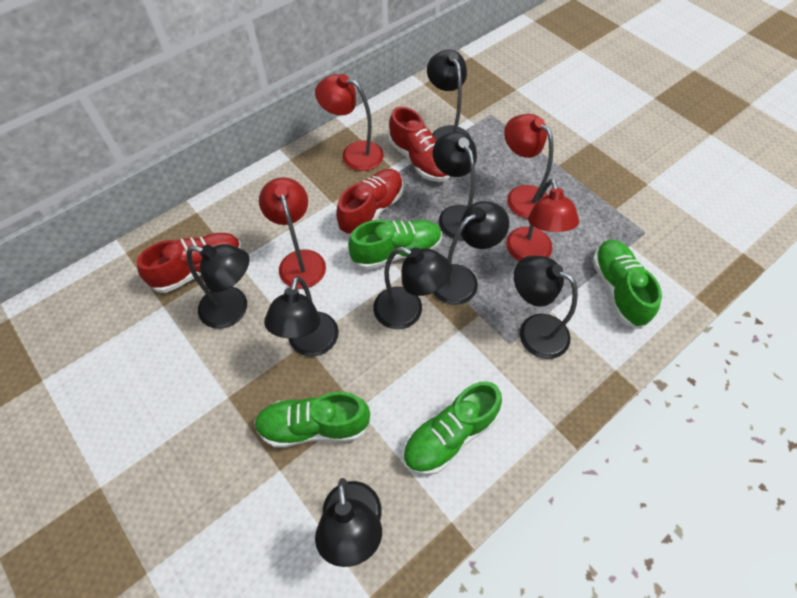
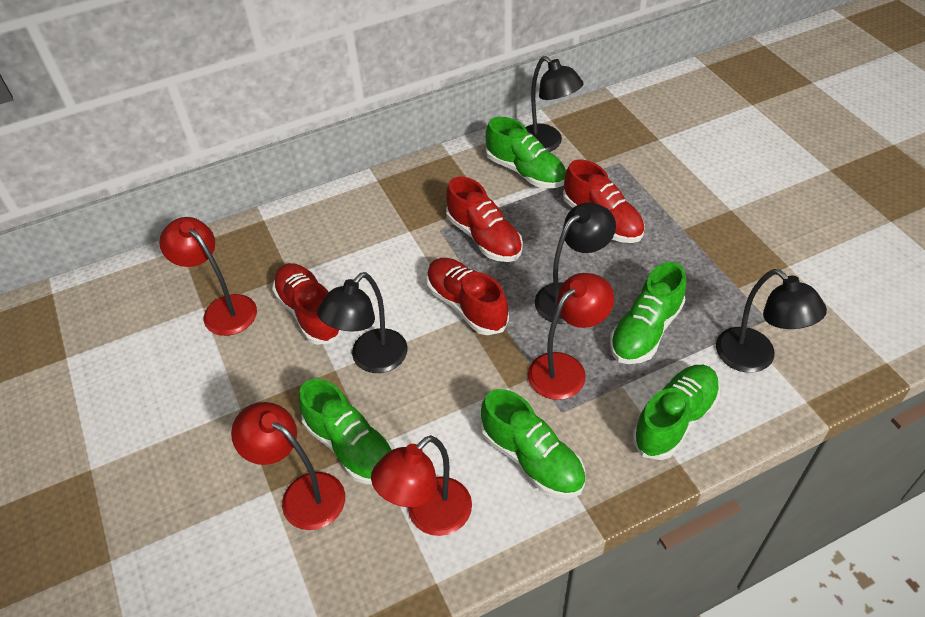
black lamp: 8 -> 4
green shoe: 4 -> 5
red shoe: 3 -> 4

